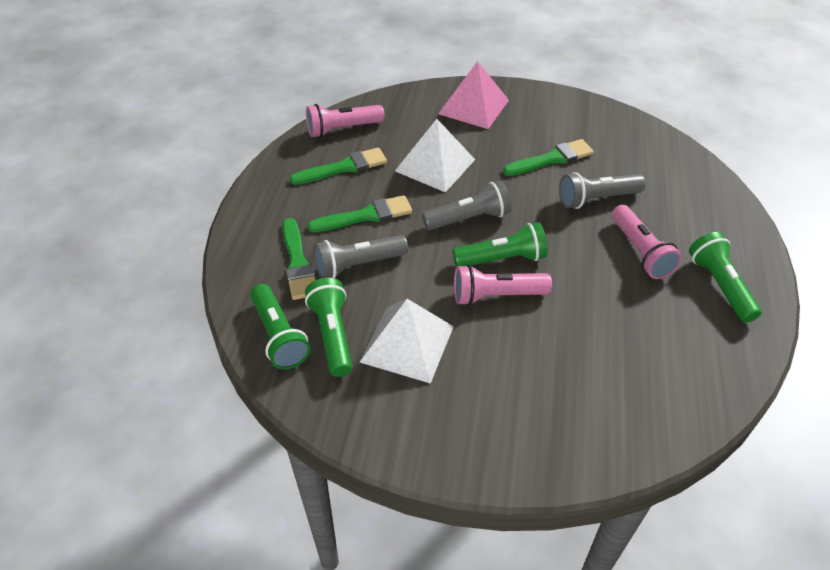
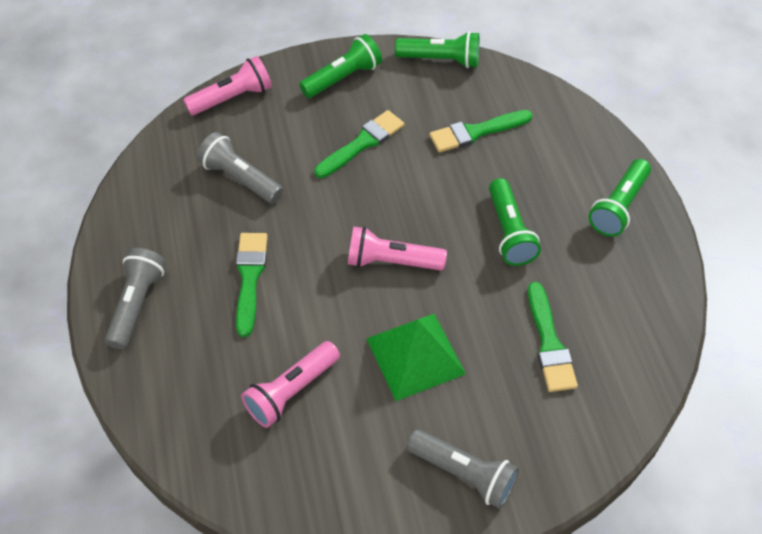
green pyramid: 0 -> 1
pink pyramid: 1 -> 0
white pyramid: 2 -> 0

